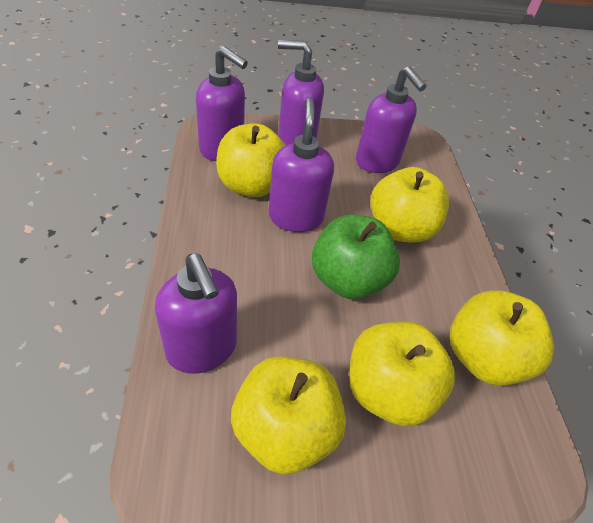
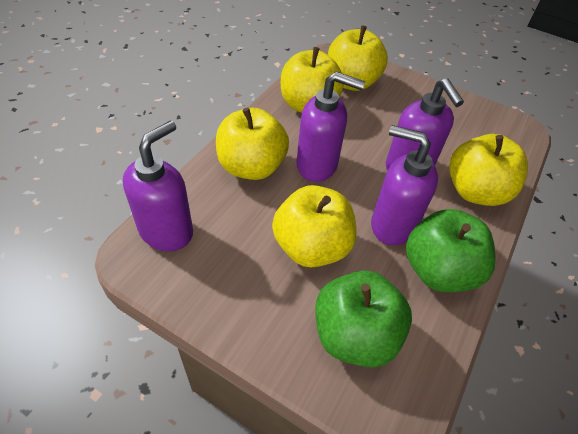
green apple: 1 -> 2
purple soap dispenser: 5 -> 4

